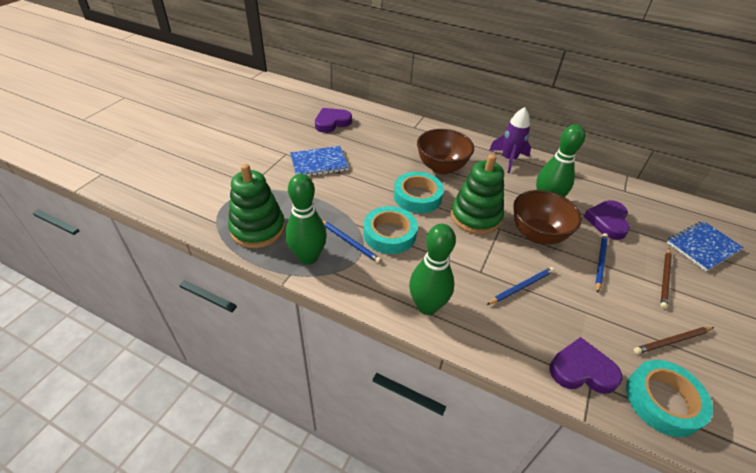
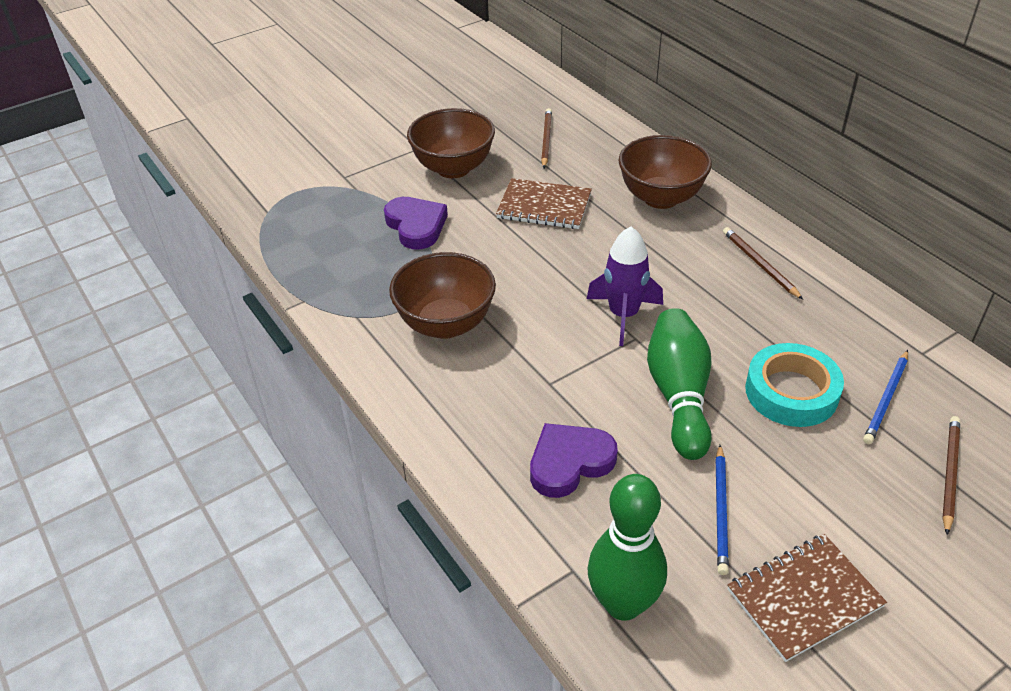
blue notebook: 2 -> 0
blue pencil: 3 -> 2
brown bowl: 2 -> 3
brown notebook: 0 -> 2
brown pencil: 2 -> 3
green bowling pin: 3 -> 2
green stacking toy: 2 -> 0
purple heart: 3 -> 2
turquoise tape: 3 -> 1

